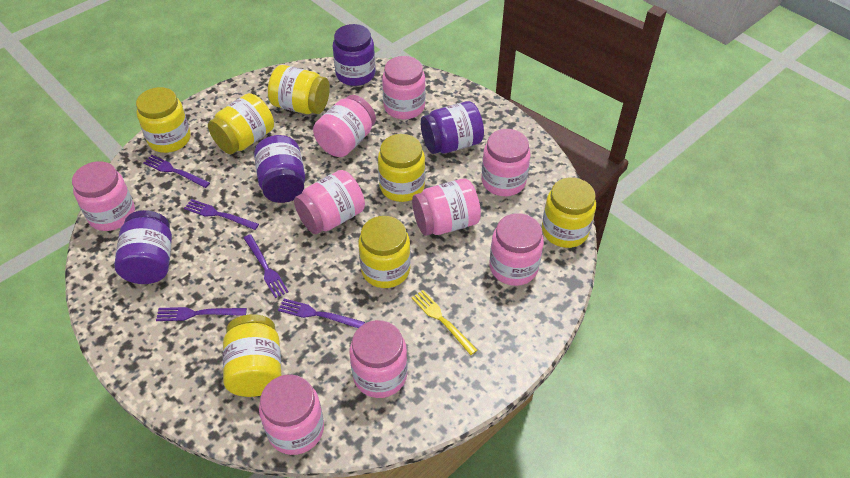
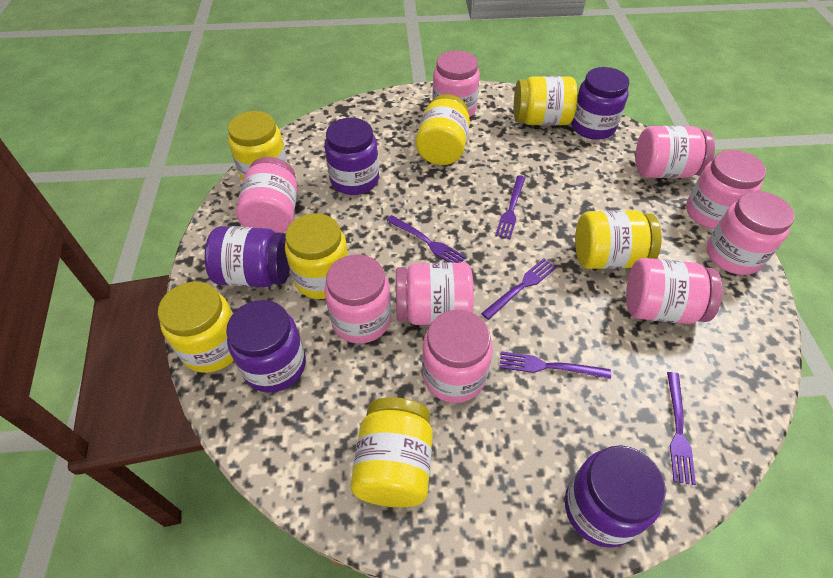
purple jar: 4 -> 5
yellow fork: 1 -> 0

